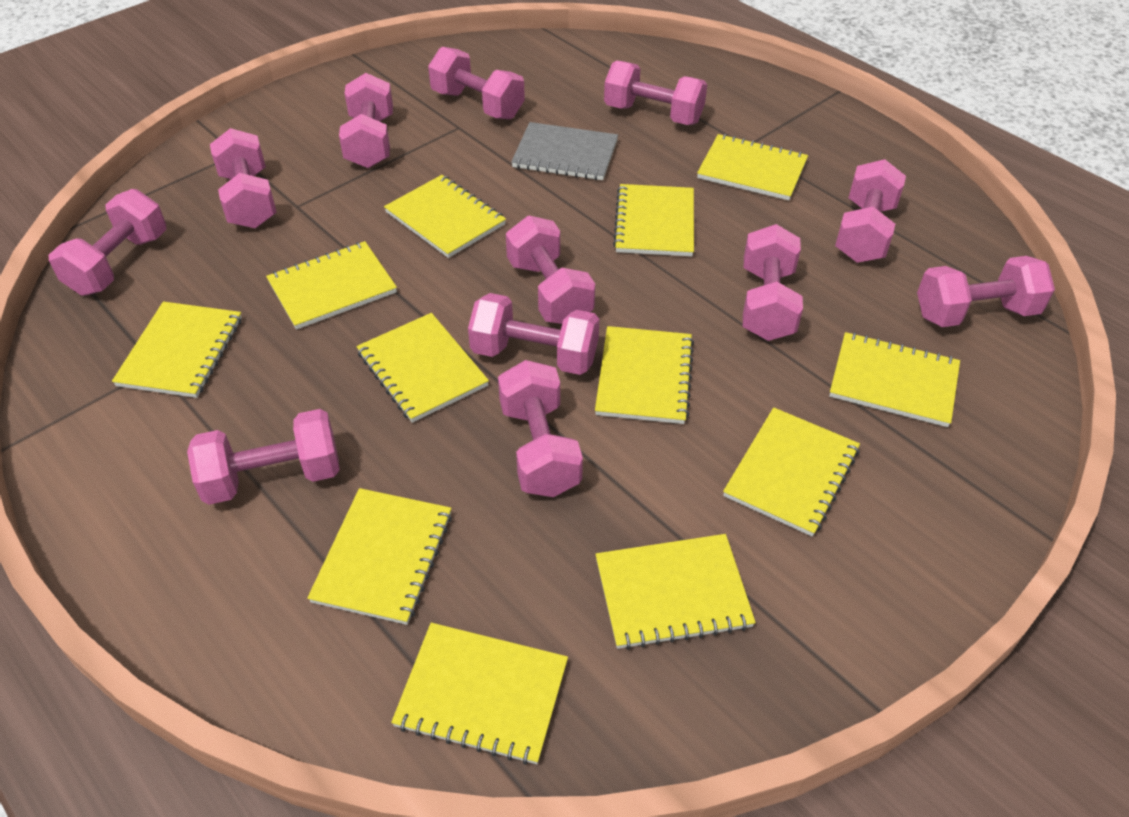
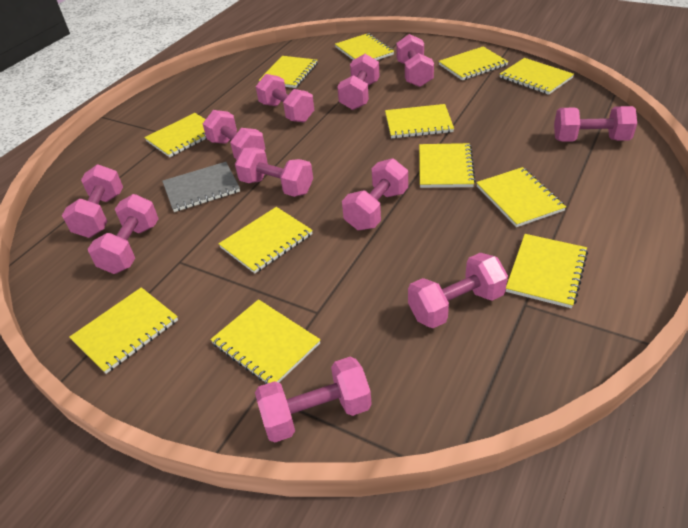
pink dumbbell: 12 -> 11

